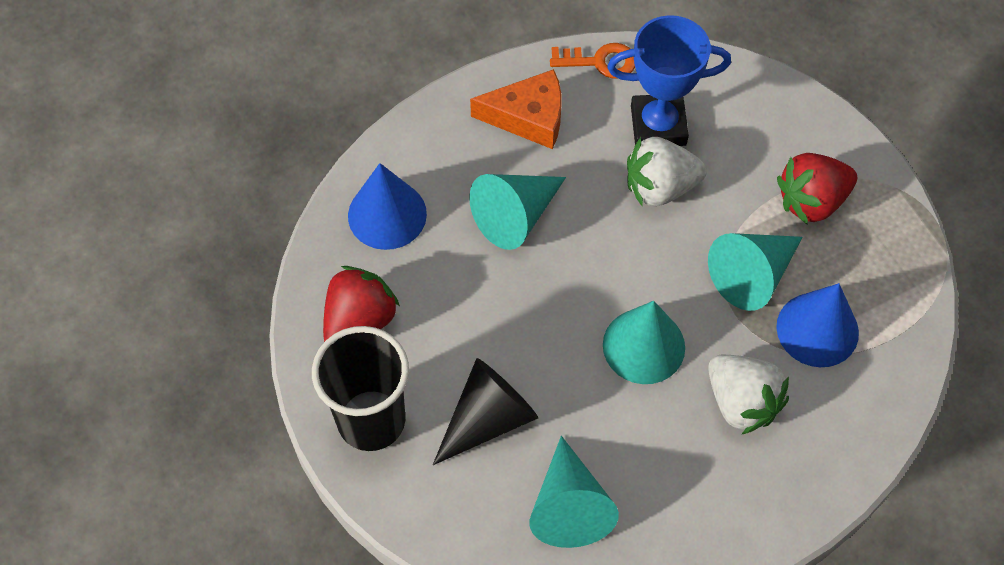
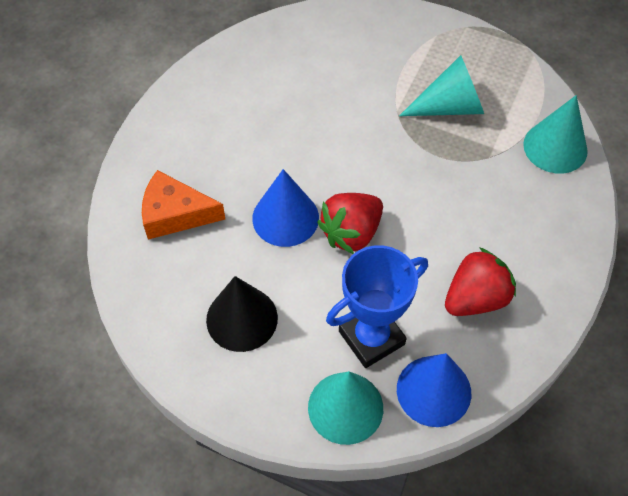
black cup: 1 -> 0
orange key: 1 -> 0
turquoise cone: 4 -> 3
white strawberry: 2 -> 0

